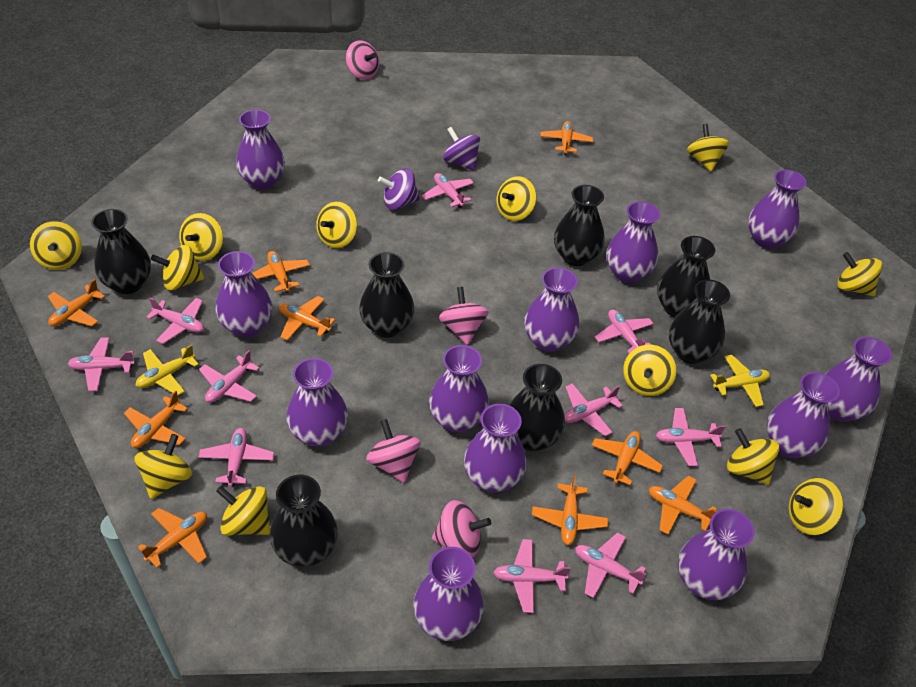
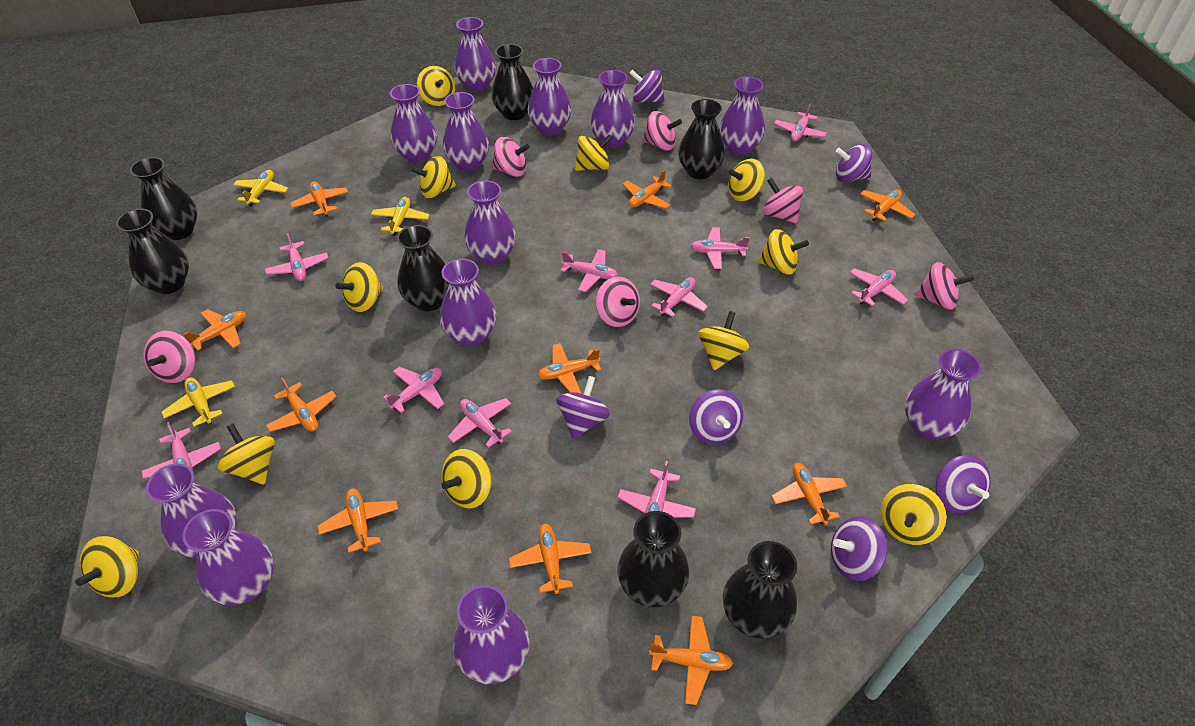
orange plane: 9 -> 10
pink spinning top: 4 -> 6
purple spinning top: 2 -> 6
yellow plane: 2 -> 3
yellow spinning top: 12 -> 11

